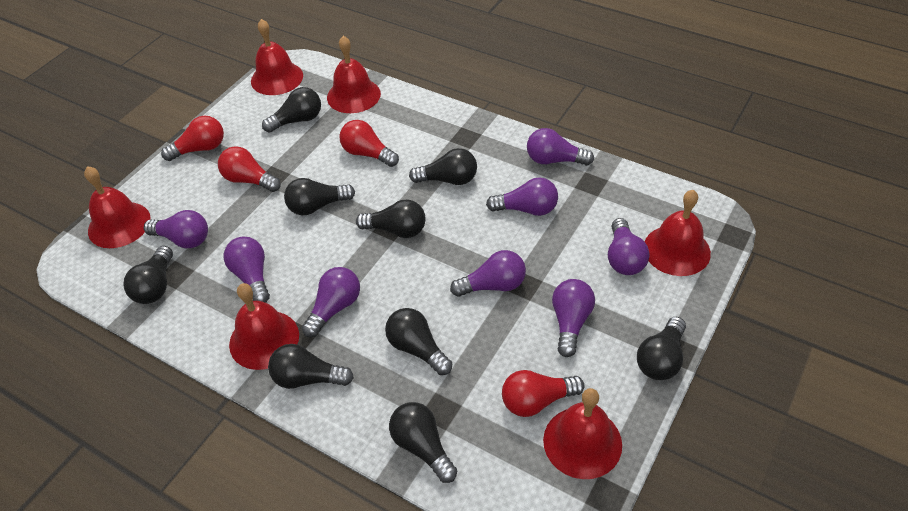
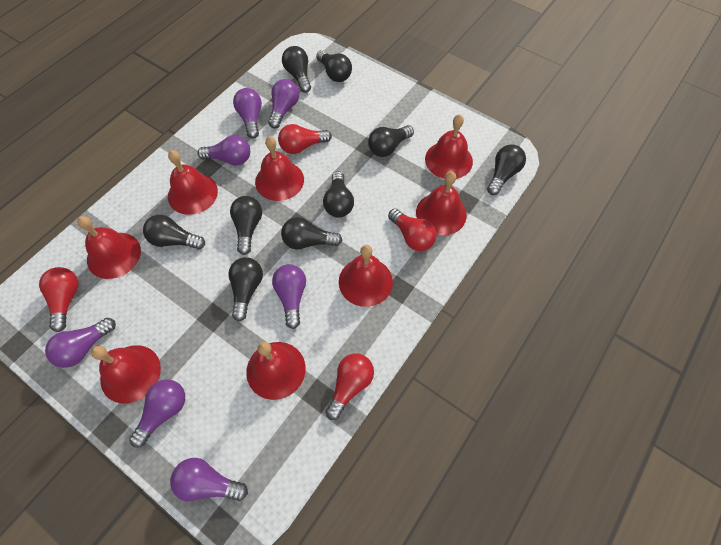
purple light bulb: 8 -> 7
red bell: 6 -> 8

